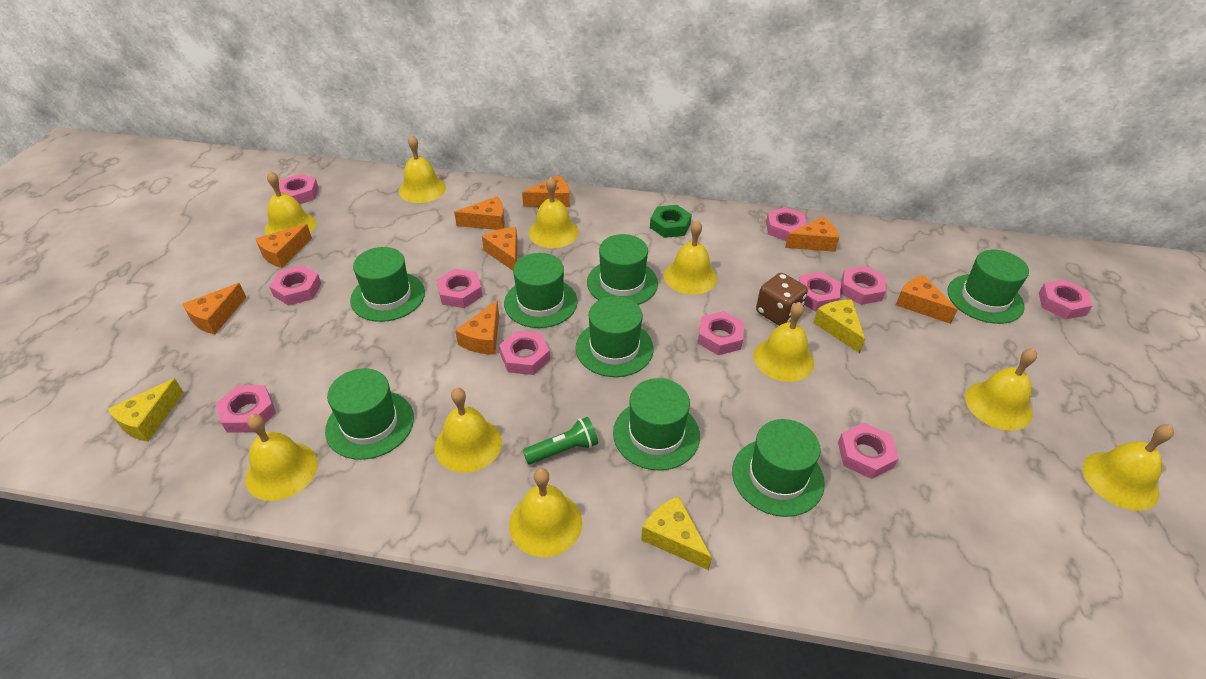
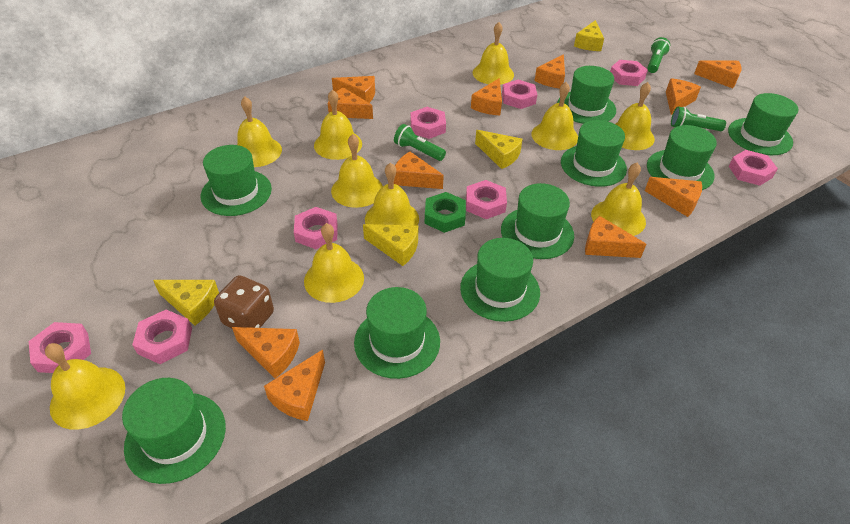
green flashlight: 1 -> 3
green hat: 8 -> 9
orange cheese: 8 -> 11
pink nut: 11 -> 8
yellow cheese: 3 -> 4

